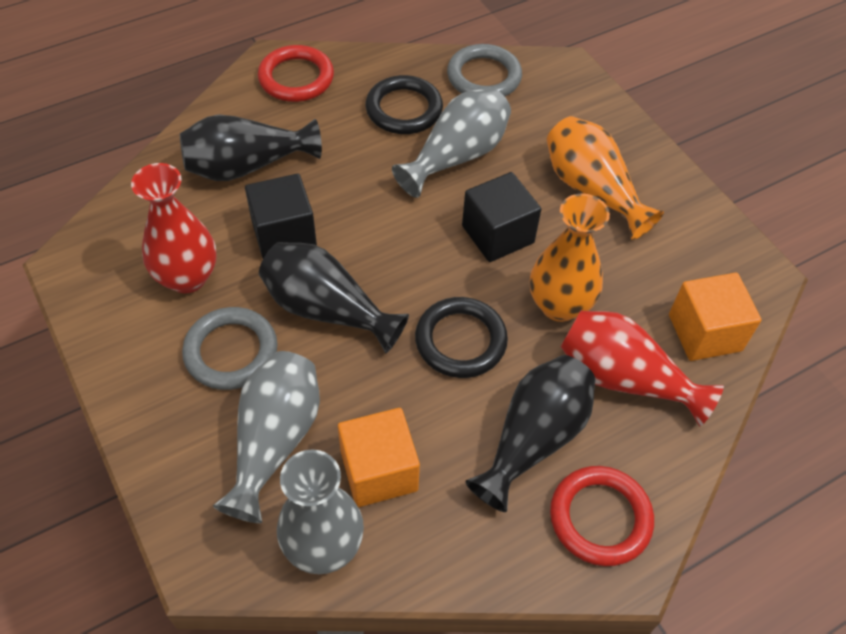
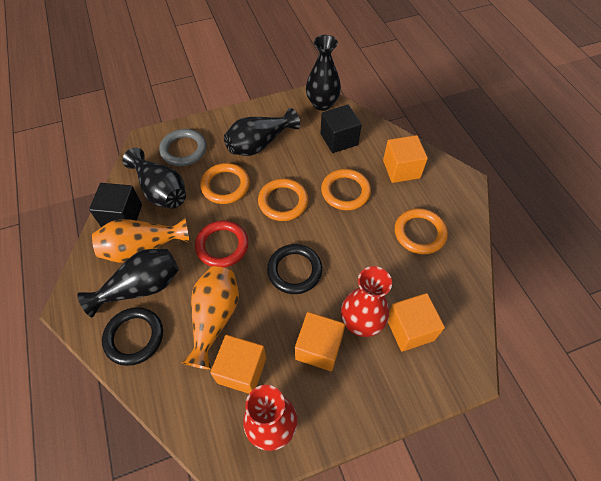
black vase: 3 -> 4
grey ring: 2 -> 1
grey vase: 3 -> 0
orange cube: 2 -> 4
orange ring: 0 -> 4
red ring: 2 -> 1

